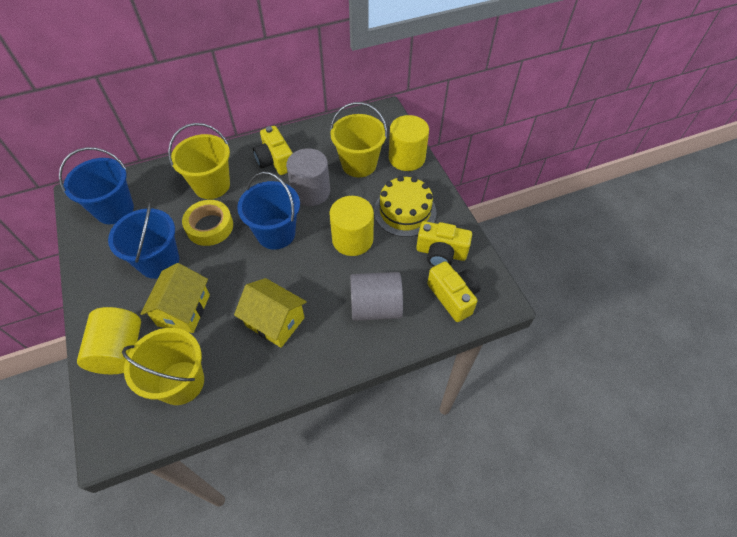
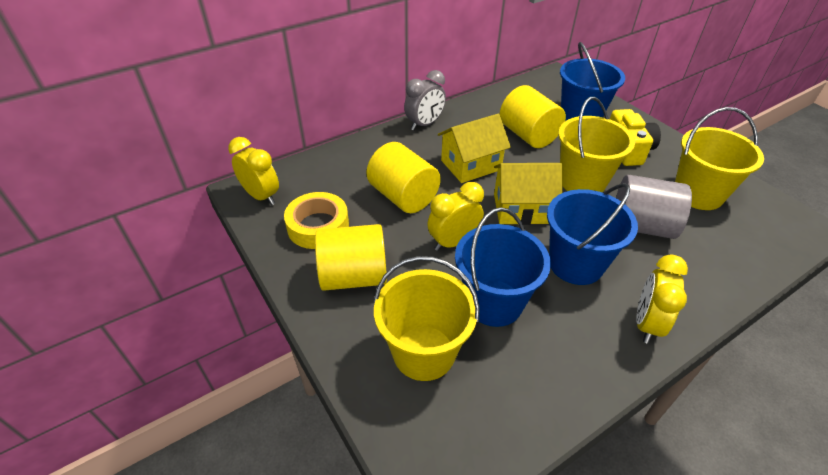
grey clock: 0 -> 1
grey cylinder: 2 -> 1
yellow cake: 1 -> 0
yellow camera: 3 -> 1
yellow clock: 0 -> 3

